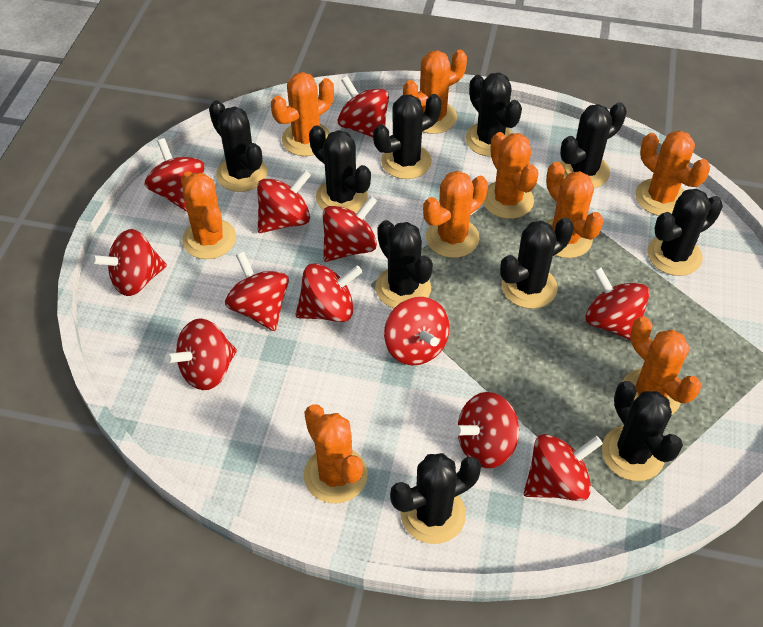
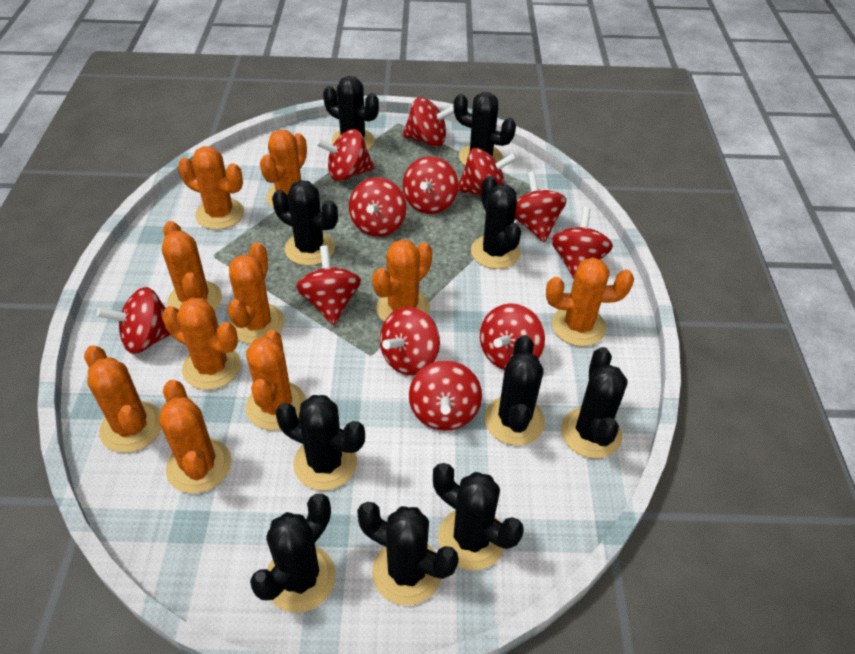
orange cactus: 9 -> 10

